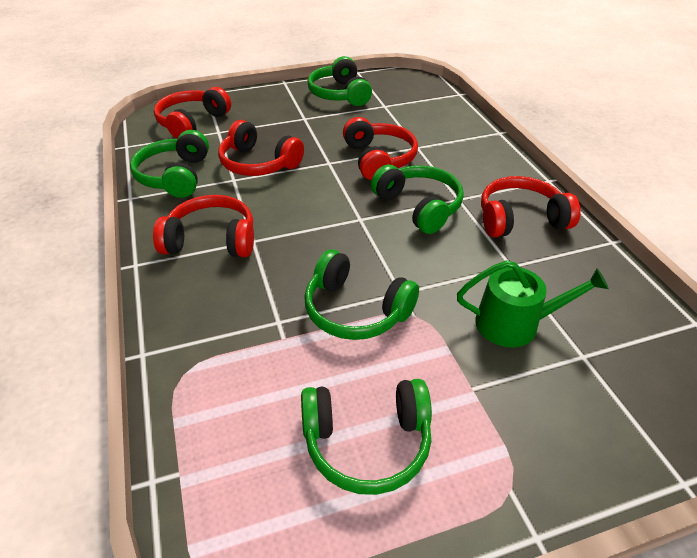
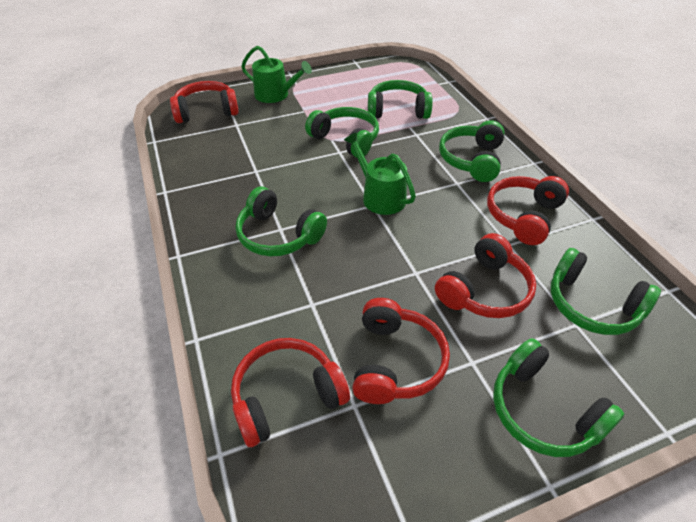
green headphones: 5 -> 6
green watering can: 1 -> 2

